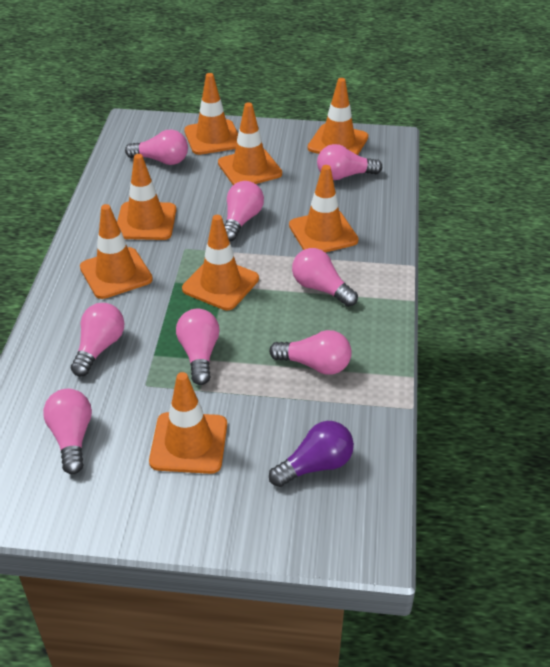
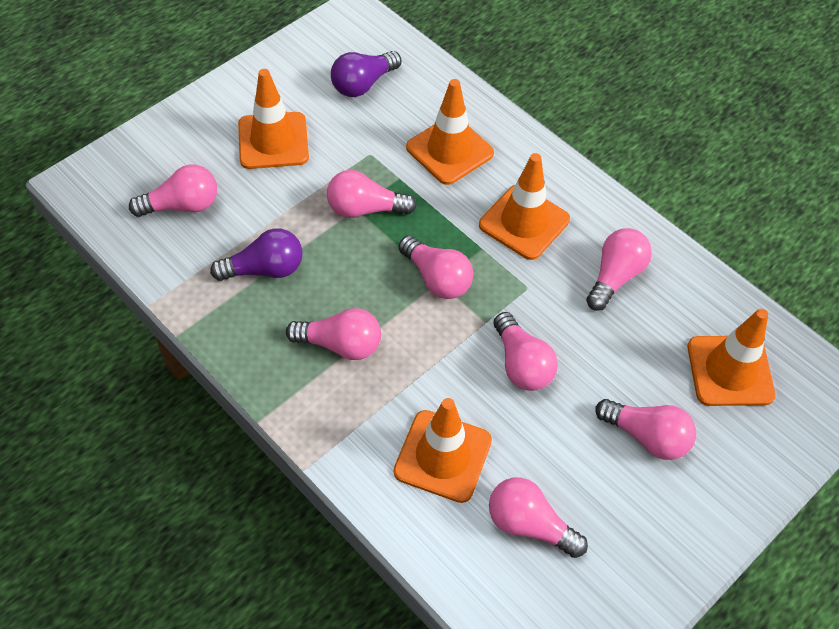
orange traffic cone: 8 -> 5
purple light bulb: 1 -> 2

